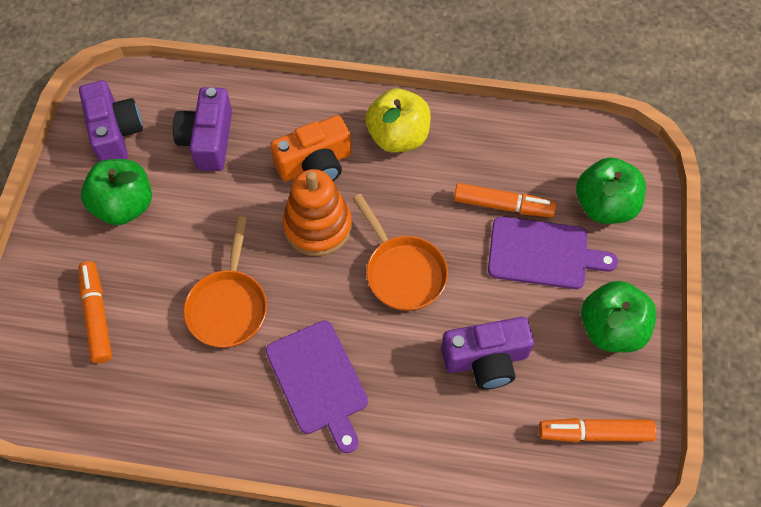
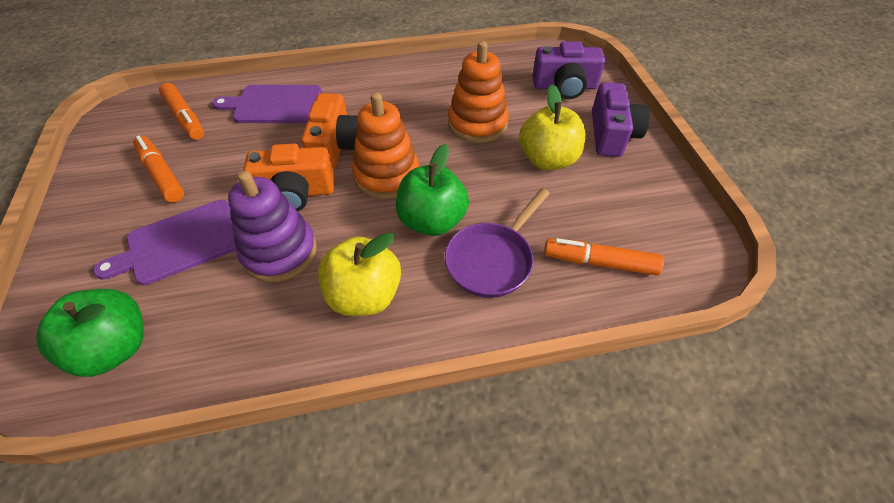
green apple: 3 -> 2
orange camera: 1 -> 2
orange pan: 2 -> 0
orange stacking toy: 1 -> 2
purple camera: 3 -> 2
purple pan: 0 -> 1
purple stacking toy: 0 -> 1
yellow apple: 1 -> 2

